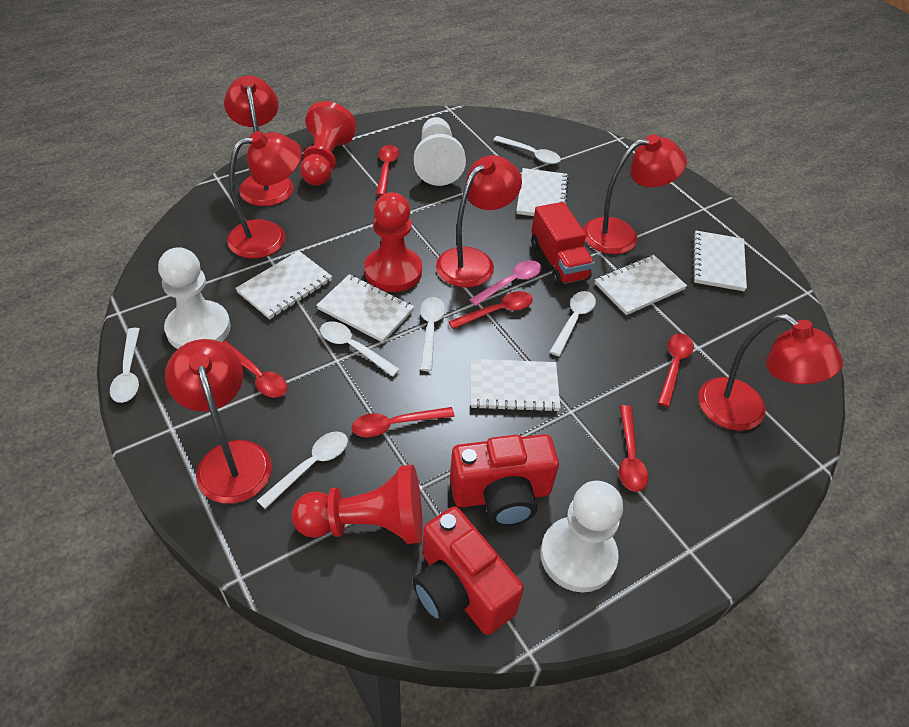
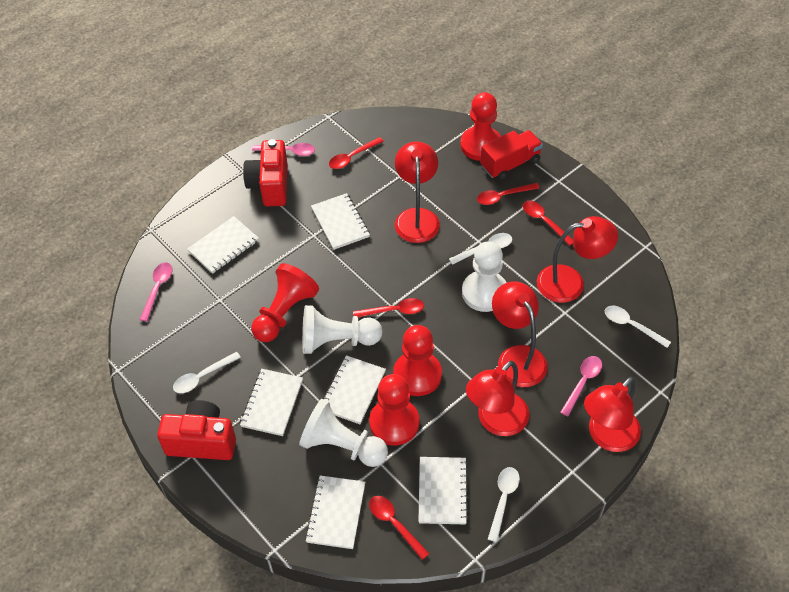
pink spoon: 1 -> 3
red lamp: 6 -> 5
red pawn: 3 -> 4
red spoon: 6 -> 5
white spoon: 6 -> 4

